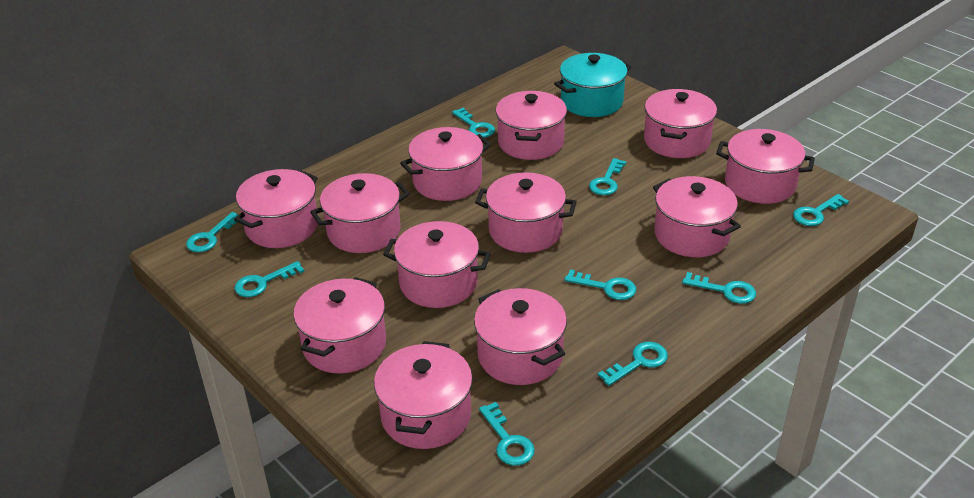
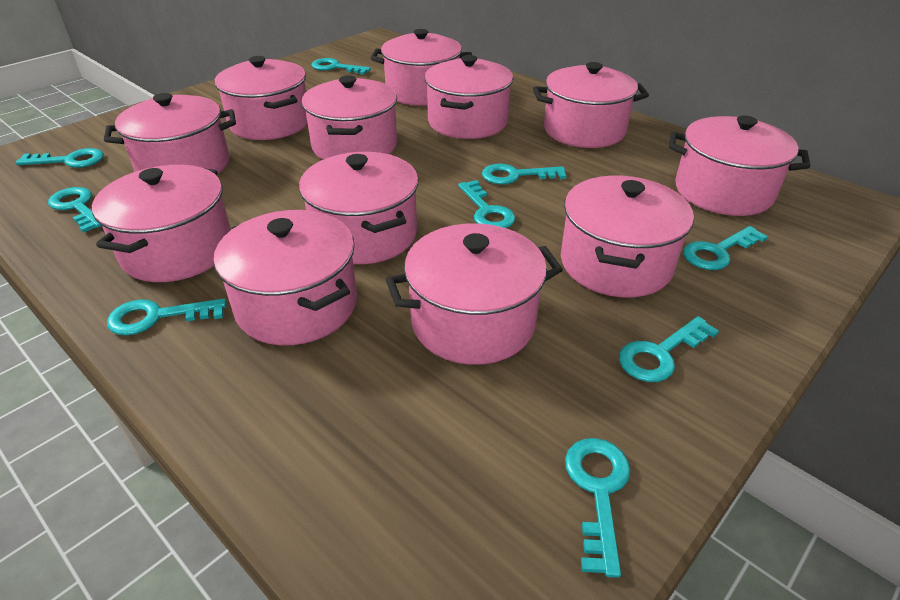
turquoise pot: 1 -> 0

